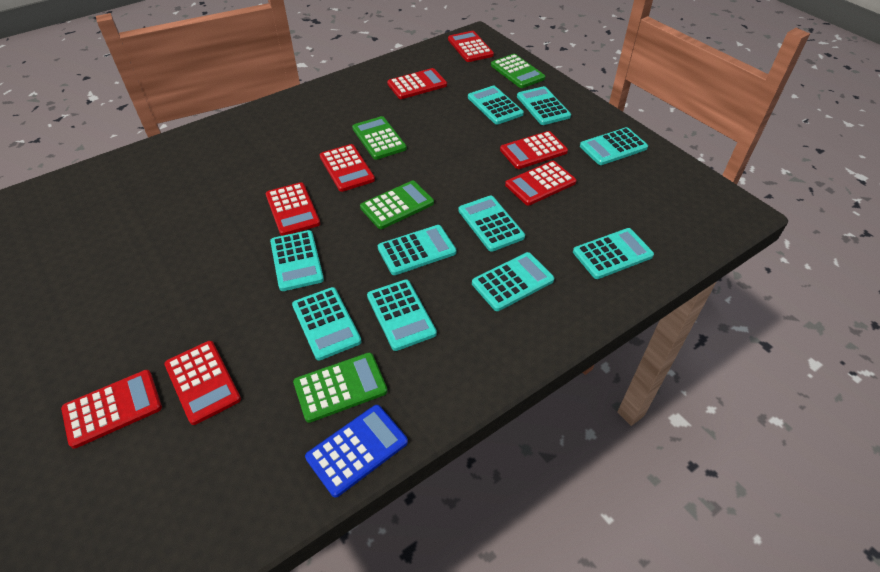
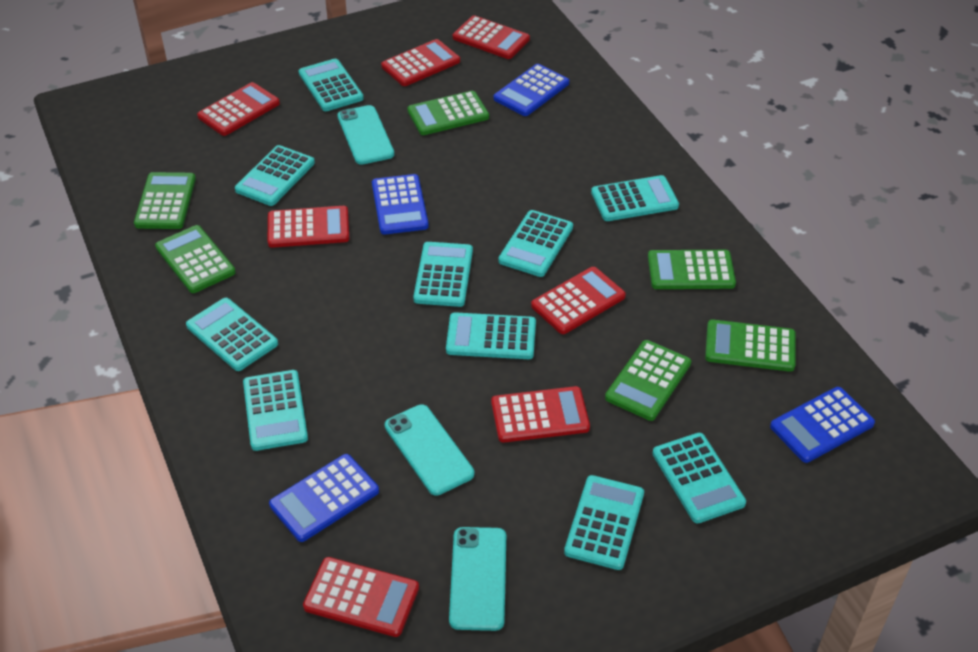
blue calculator: 1 -> 4
green calculator: 4 -> 6
red calculator: 8 -> 7
turquoise phone: 0 -> 3

